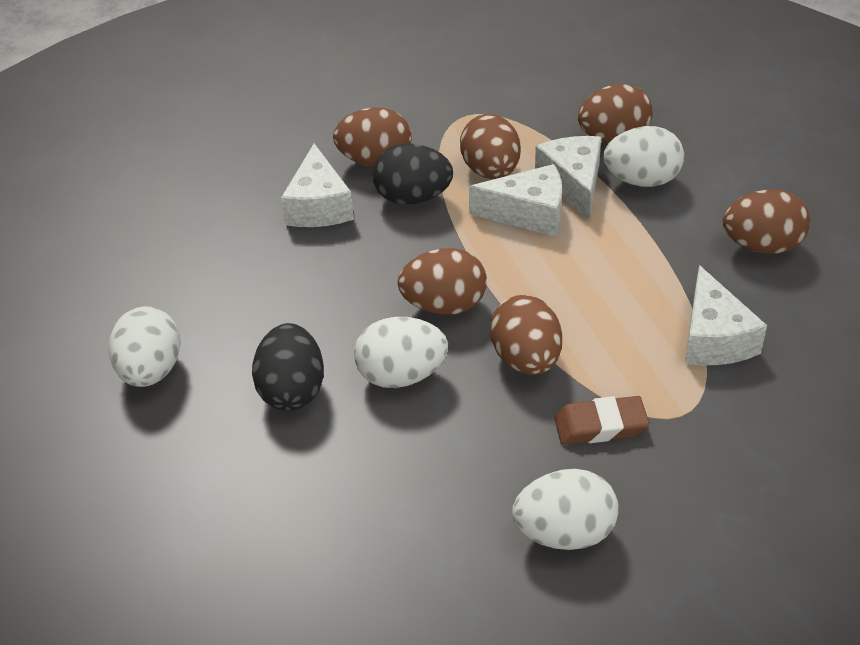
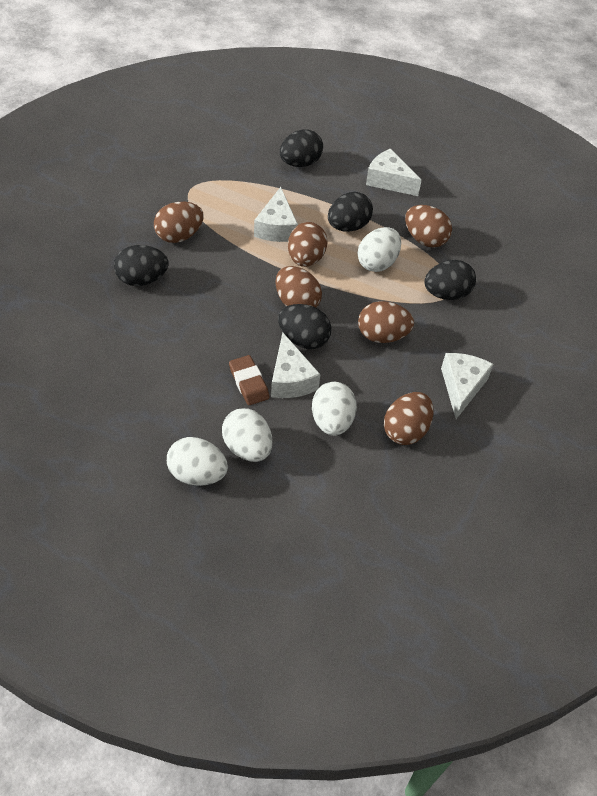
black egg: 2 -> 5

